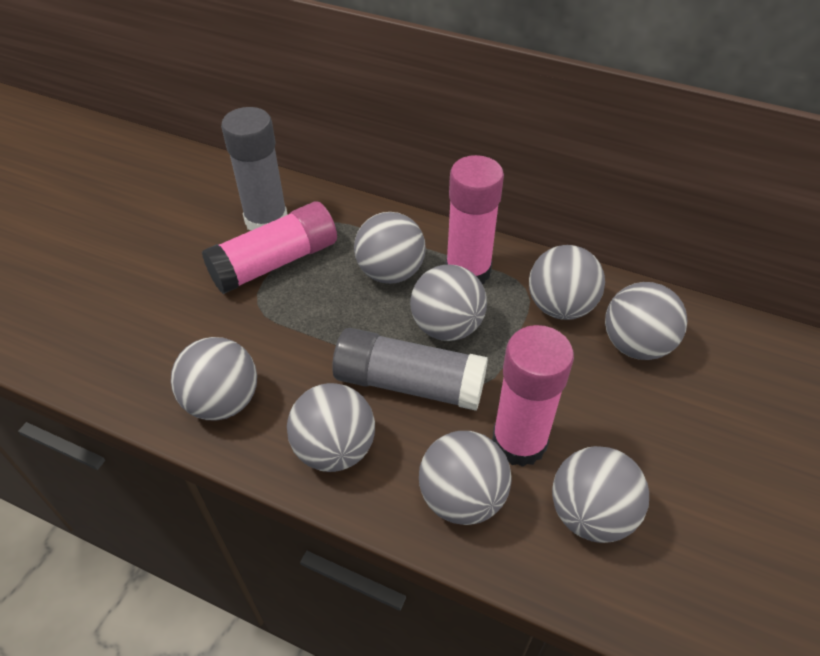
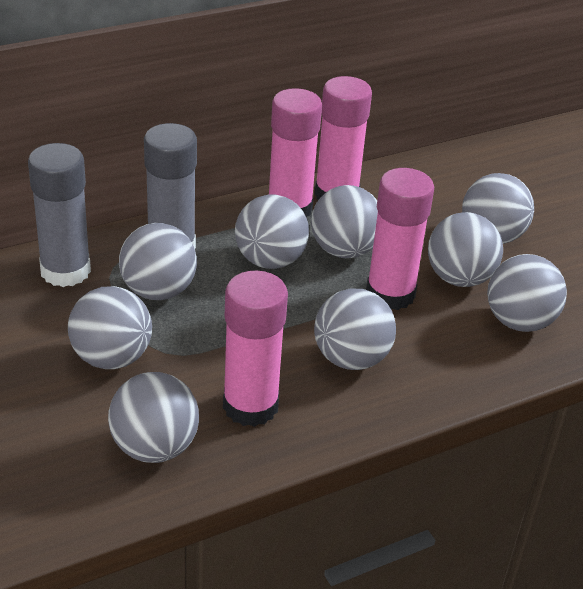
grey ball: 8 -> 9
pink glue stick: 3 -> 4

